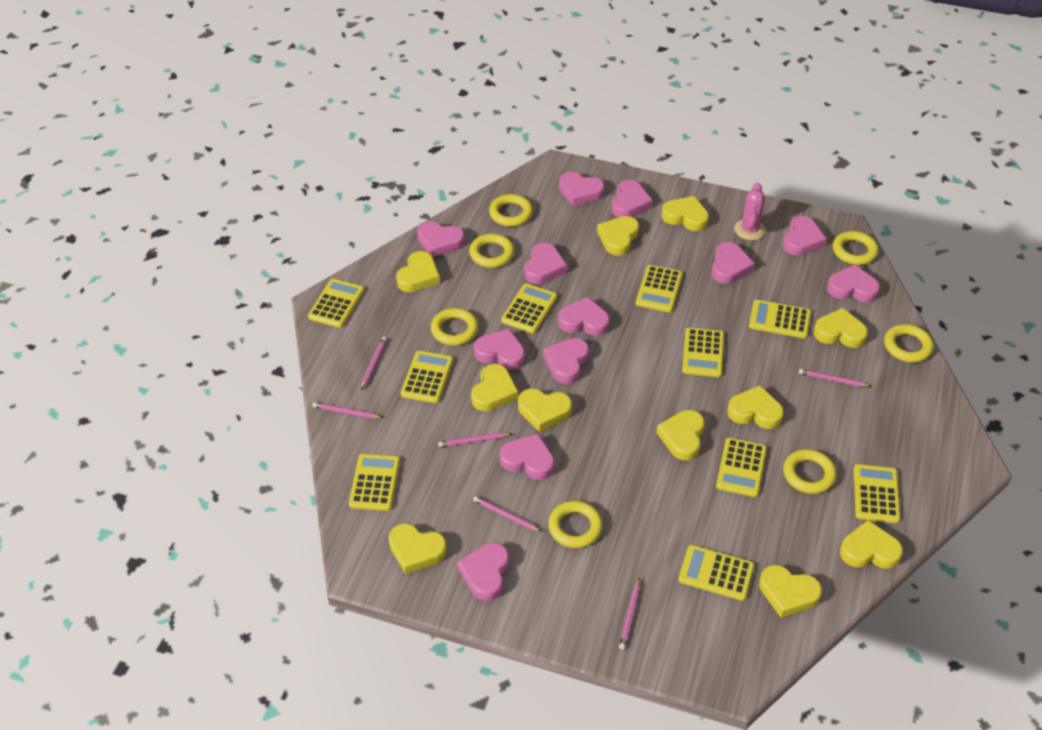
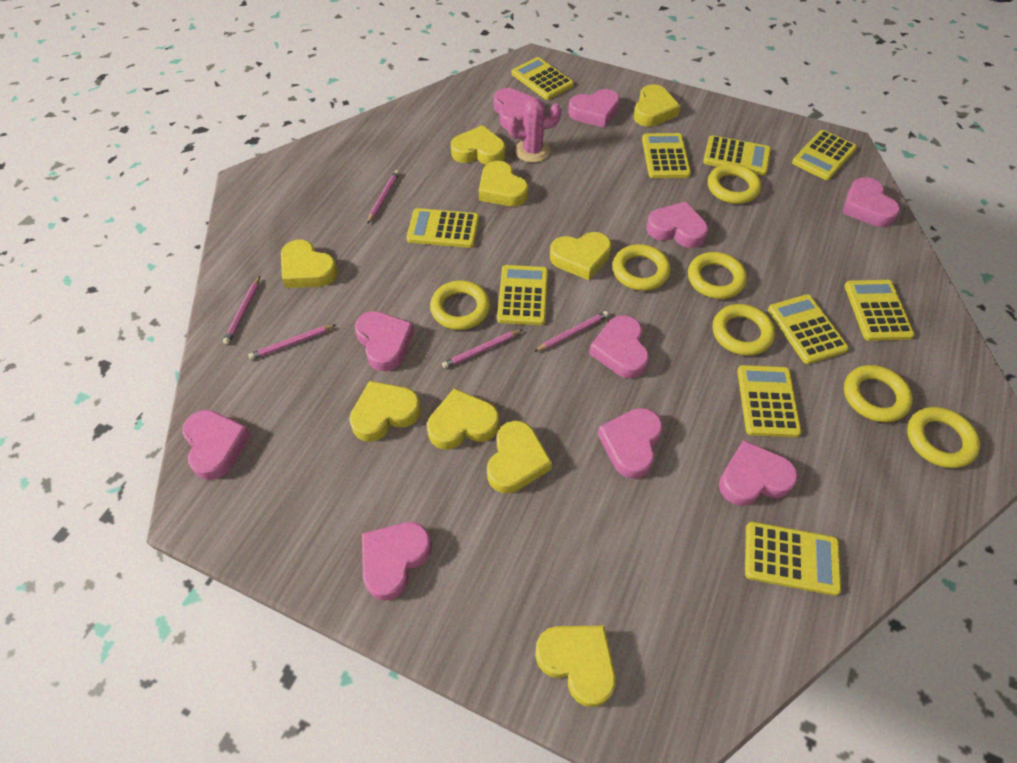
pink heart: 12 -> 10
pink pencil: 6 -> 5
yellow heart: 11 -> 9

